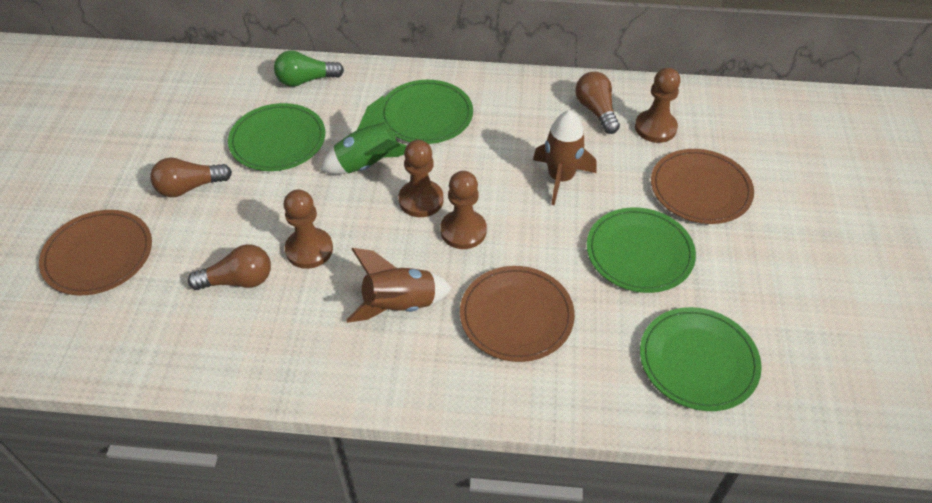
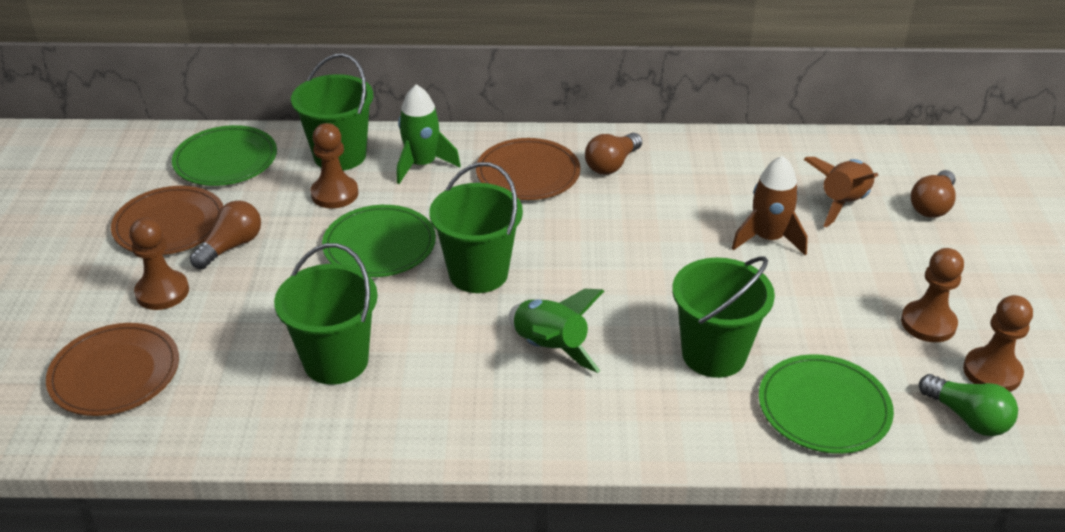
green bucket: 0 -> 4
green plate: 4 -> 3
green rocket: 1 -> 2

